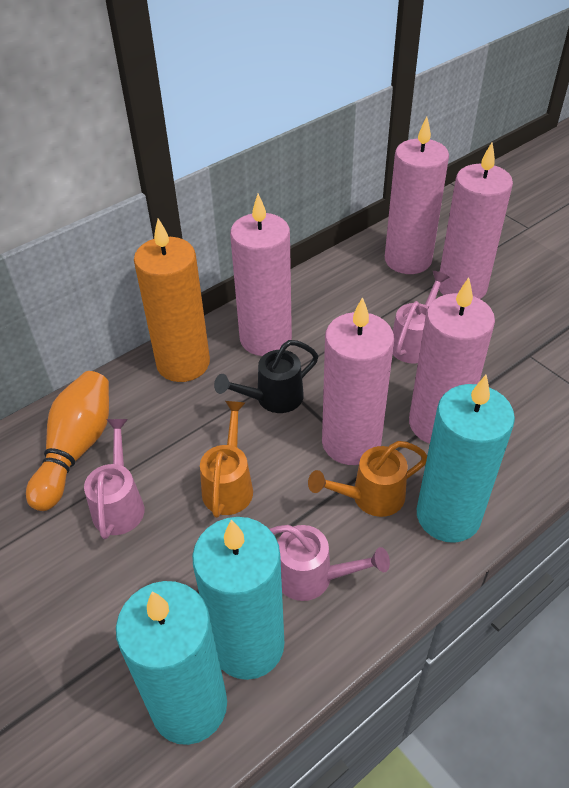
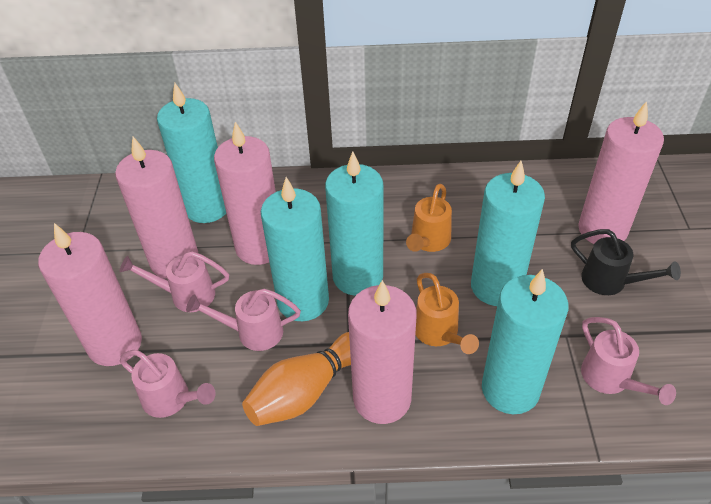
orange candle: 1 -> 0
pink watering can: 3 -> 4
turquoise candle: 3 -> 5

